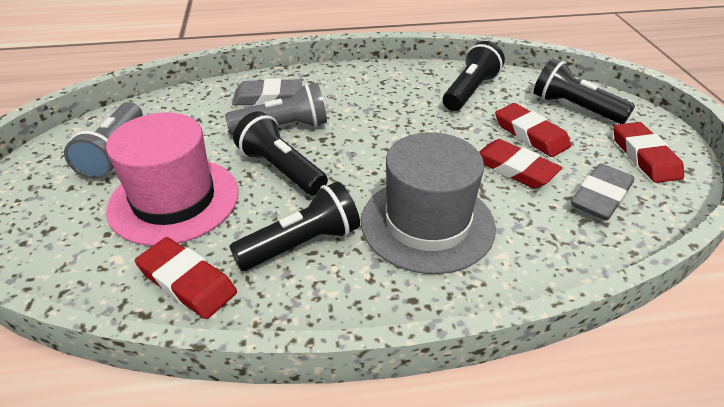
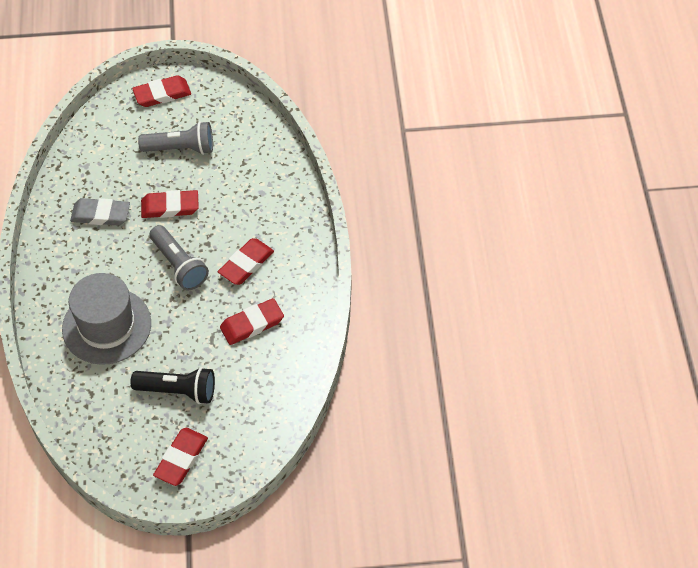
black flashlight: 4 -> 1
grey eraser: 2 -> 1
pink hat: 1 -> 0
red eraser: 4 -> 5

